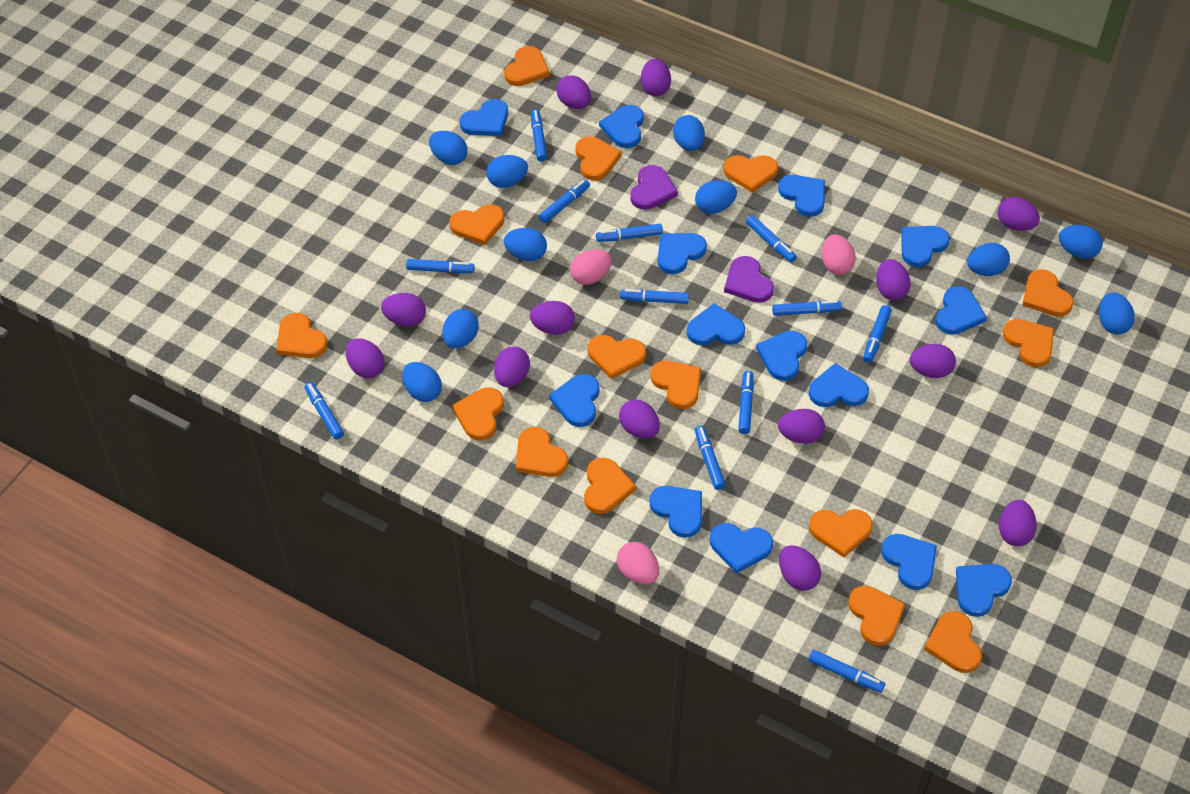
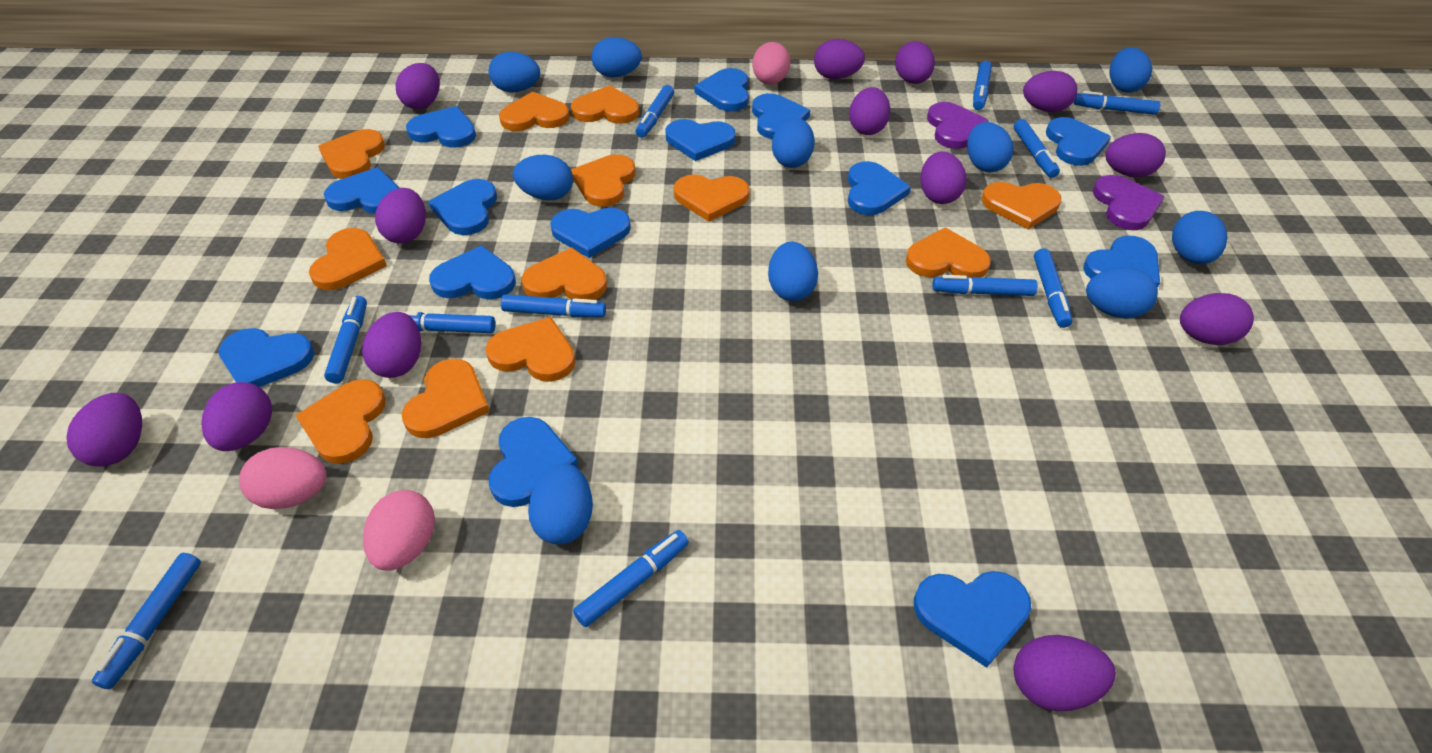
blue marker: 12 -> 11
orange heart: 15 -> 12

